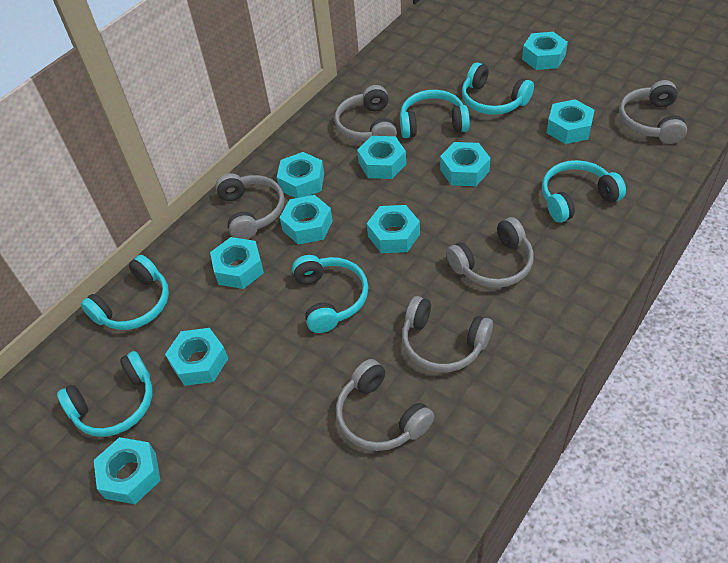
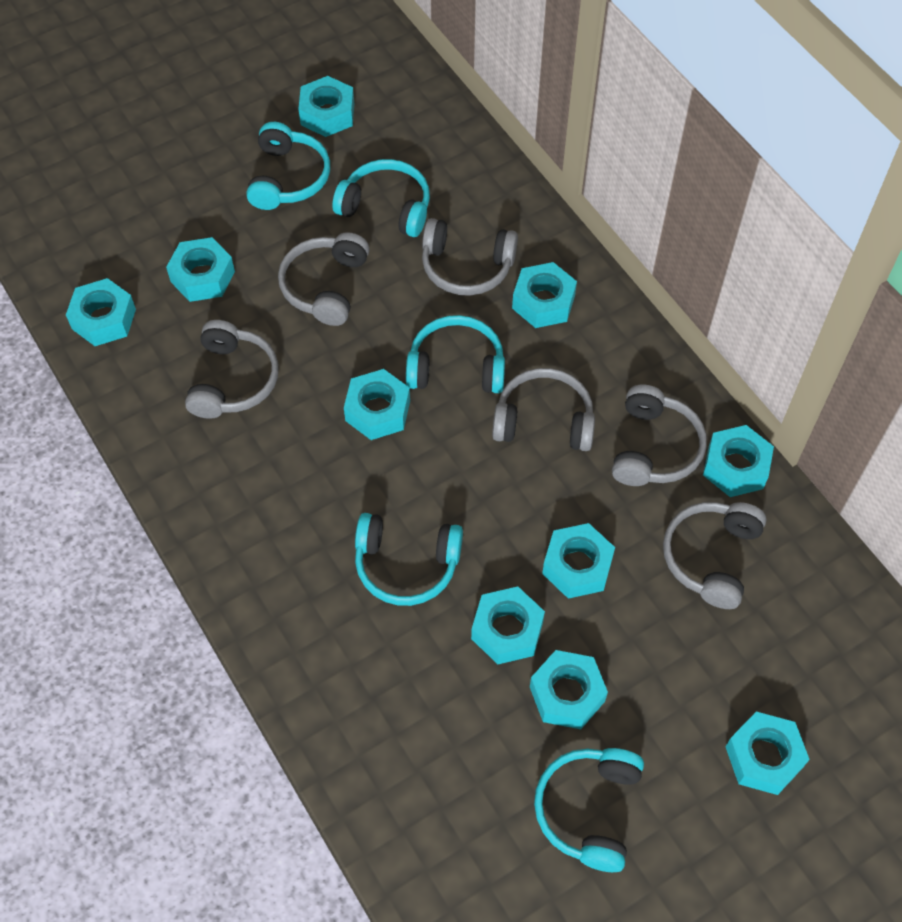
turquoise headphones: 6 -> 5

